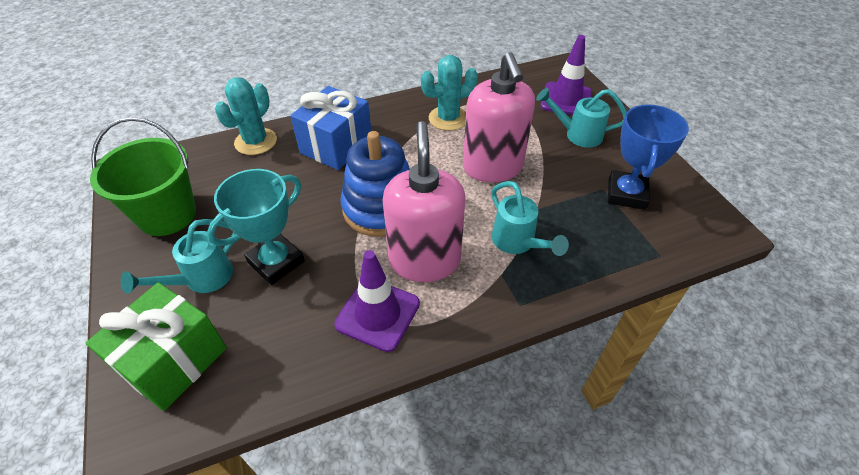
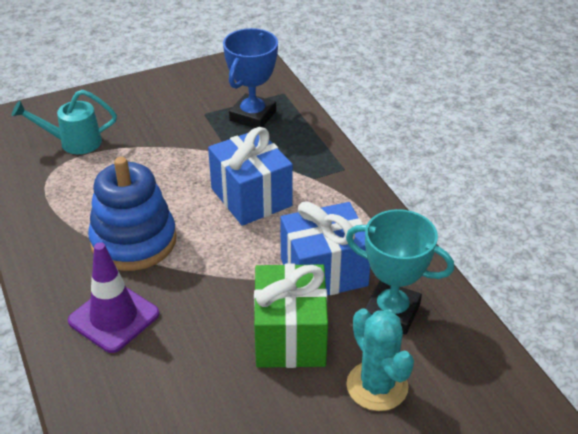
blue gift: 1 -> 2
green bucket: 1 -> 0
pink soap dispenser: 2 -> 0
purple traffic cone: 2 -> 1
turquoise cactus: 2 -> 1
turquoise watering can: 3 -> 1

